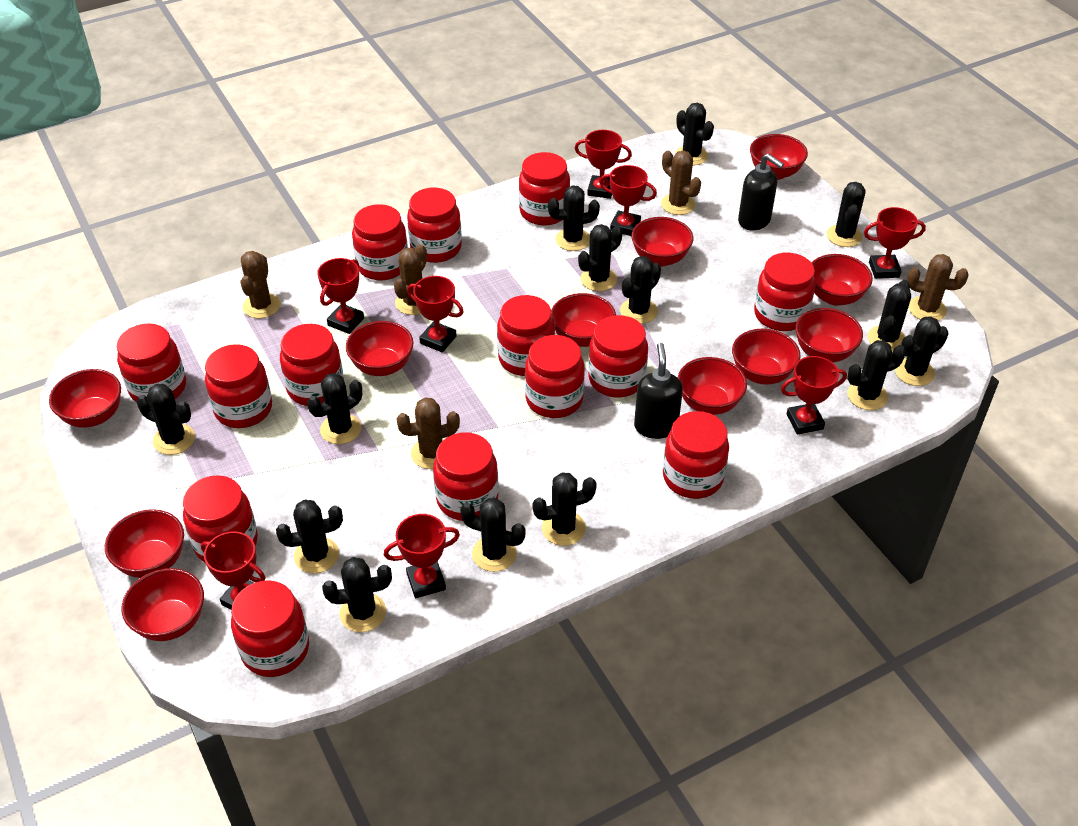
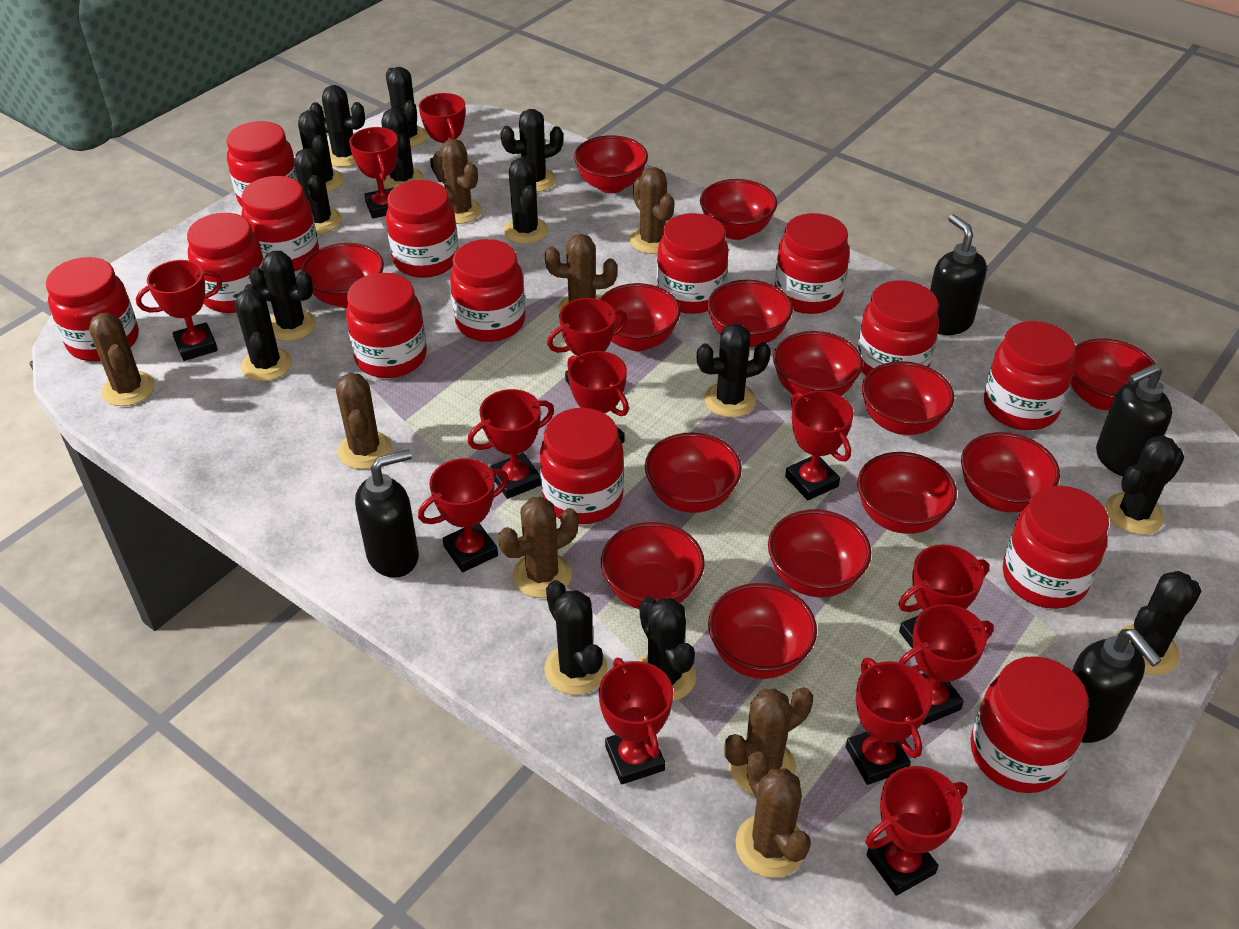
black soap dispenser: 2 -> 4
brown cactus: 5 -> 8
red bowl: 11 -> 14
red trophy: 8 -> 13

